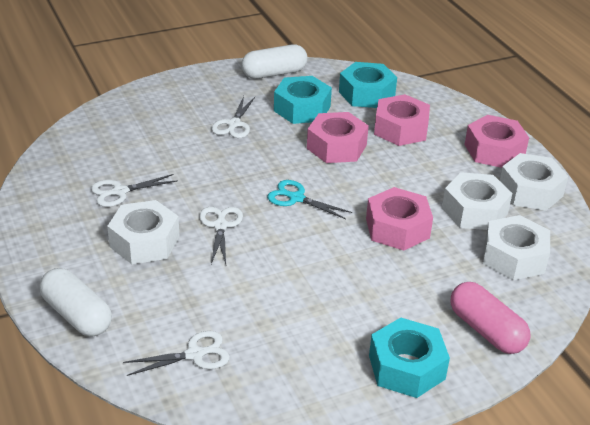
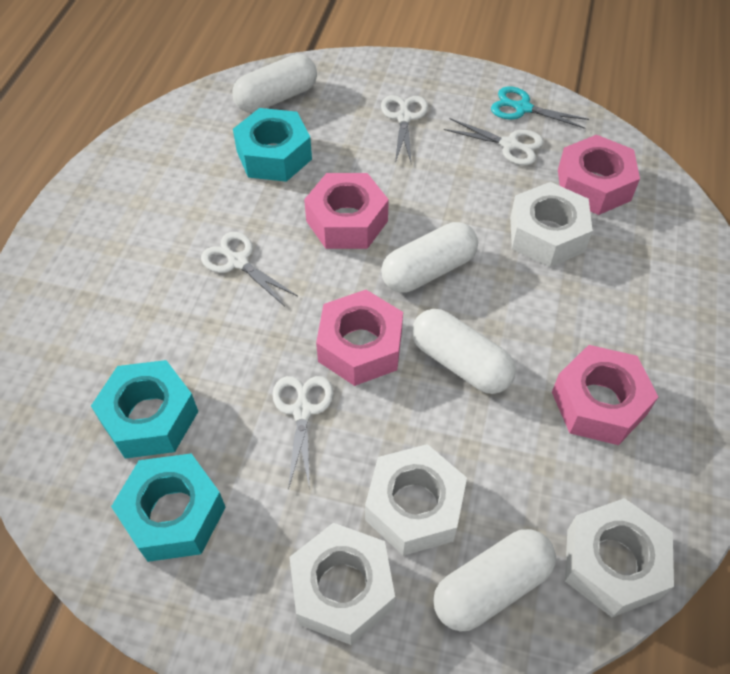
pink capsule: 1 -> 0
white capsule: 2 -> 4

